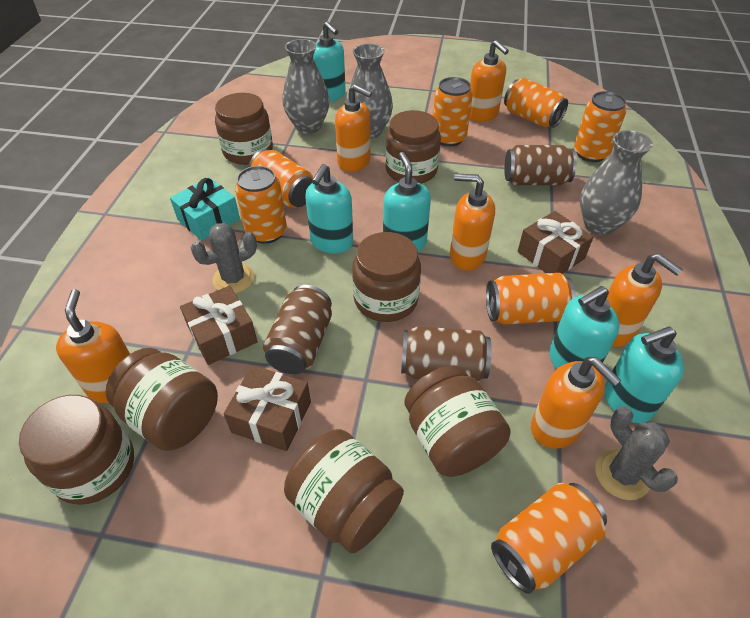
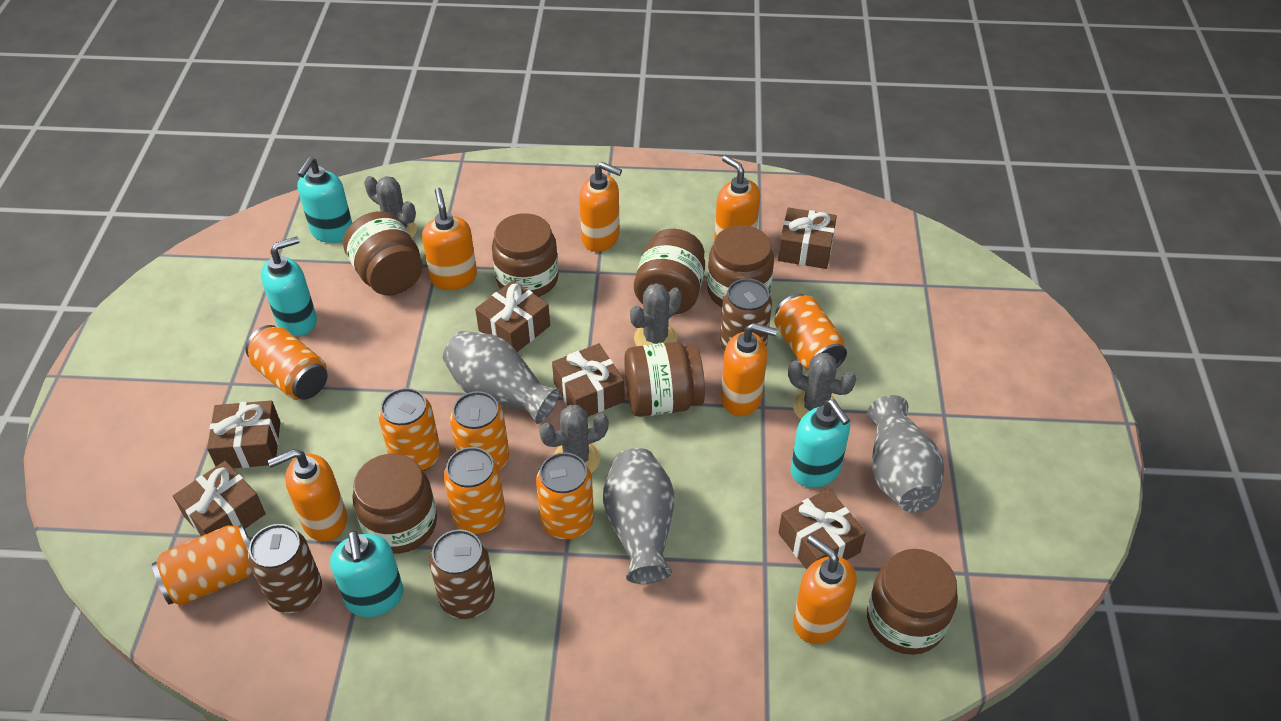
brown gift: 3 -> 6
grey cactus: 2 -> 4
turquoise gift: 1 -> 0
turquoise soap dispenser: 5 -> 4

